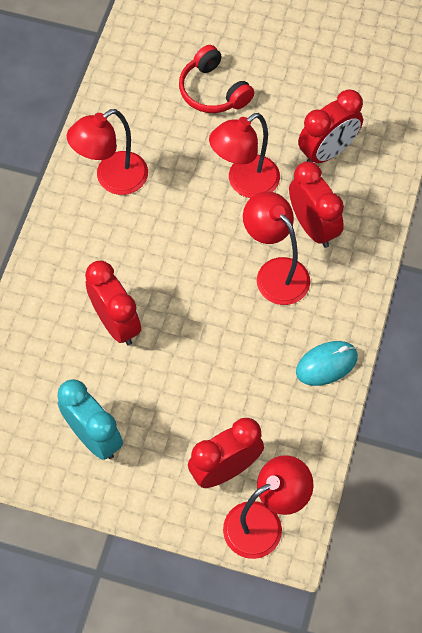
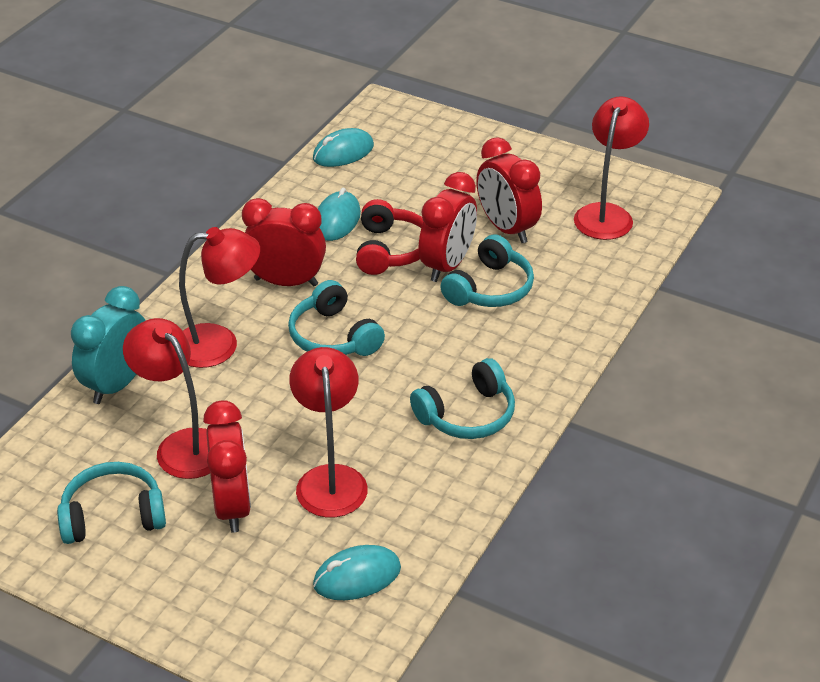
turquoise headphones: 0 -> 4
turquoise mouse: 1 -> 3

